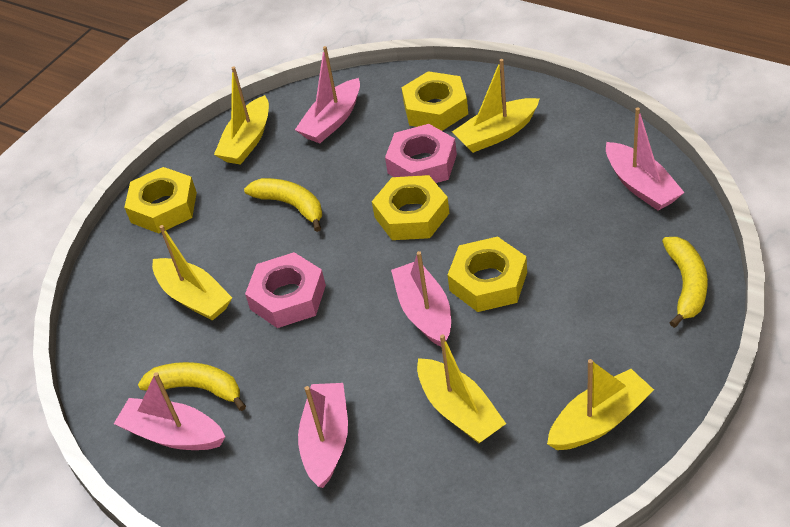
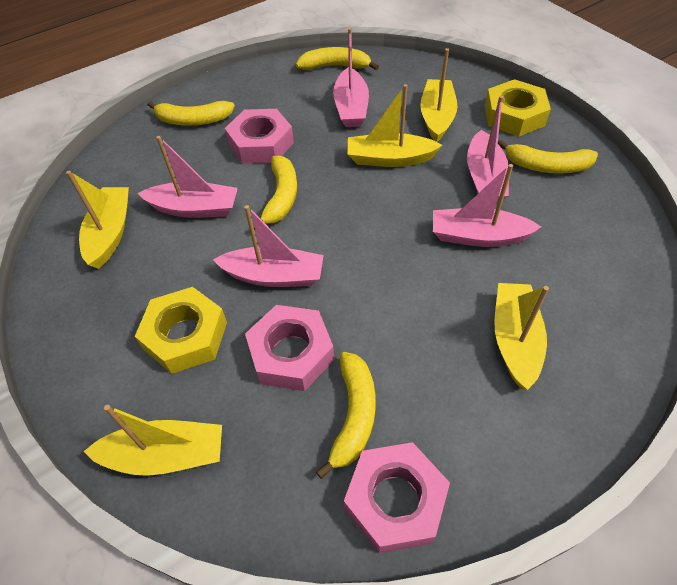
pink nut: 2 -> 3
yellow banana: 3 -> 5
yellow nut: 4 -> 2

